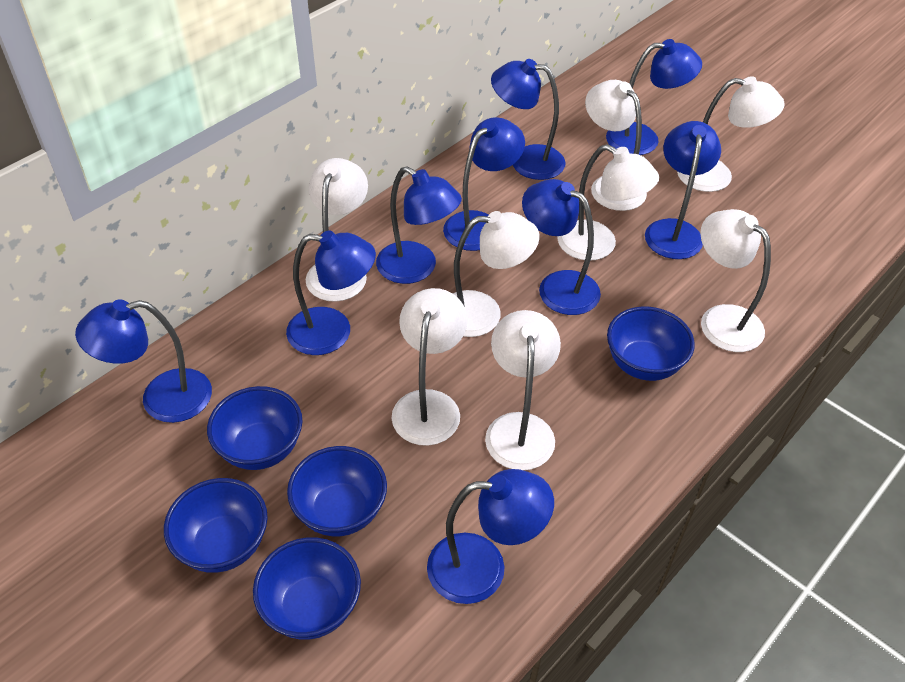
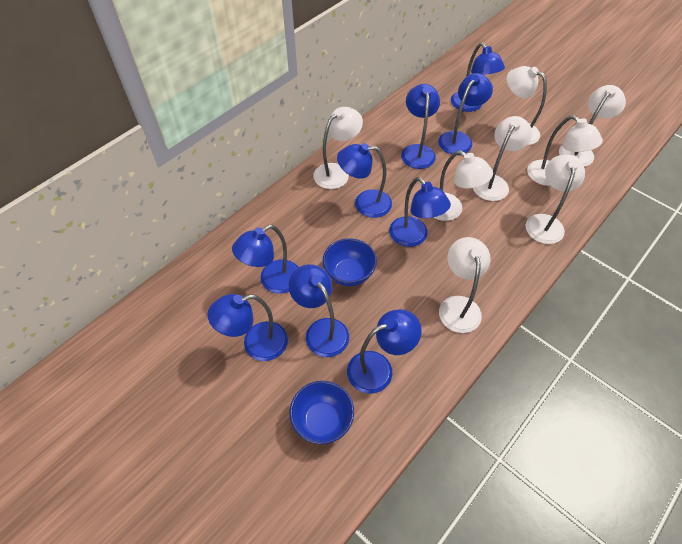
blue bowl: 5 -> 2

